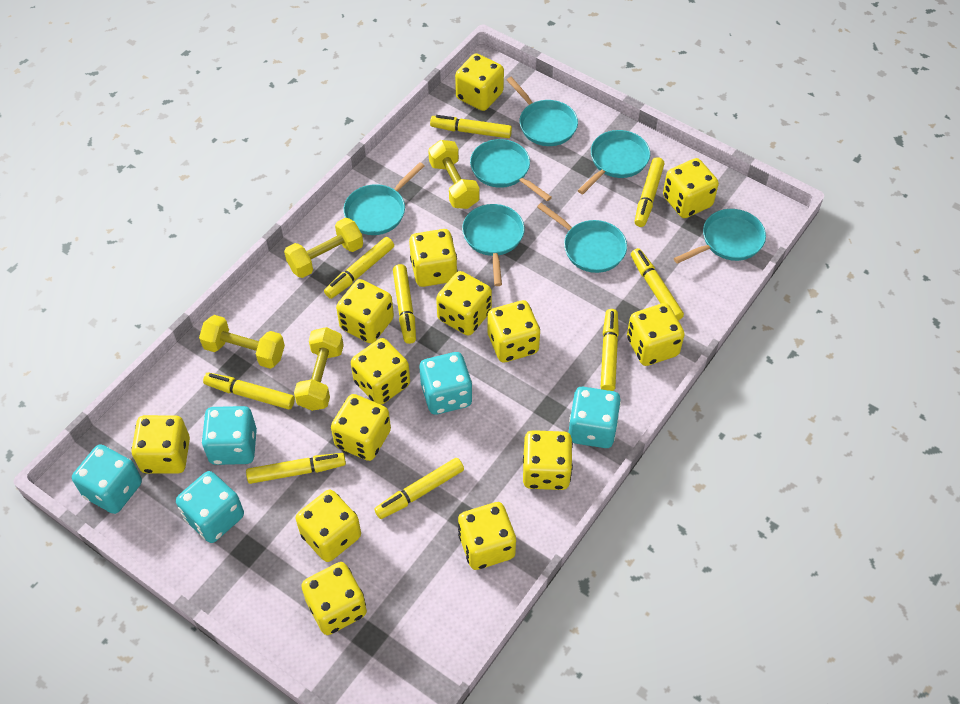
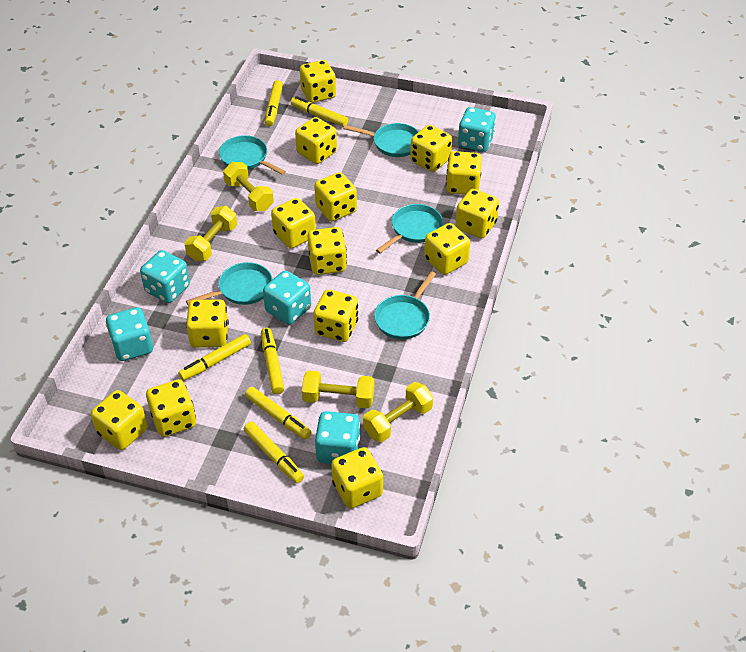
turquoise pan: 7 -> 5
yellow marker: 9 -> 6

